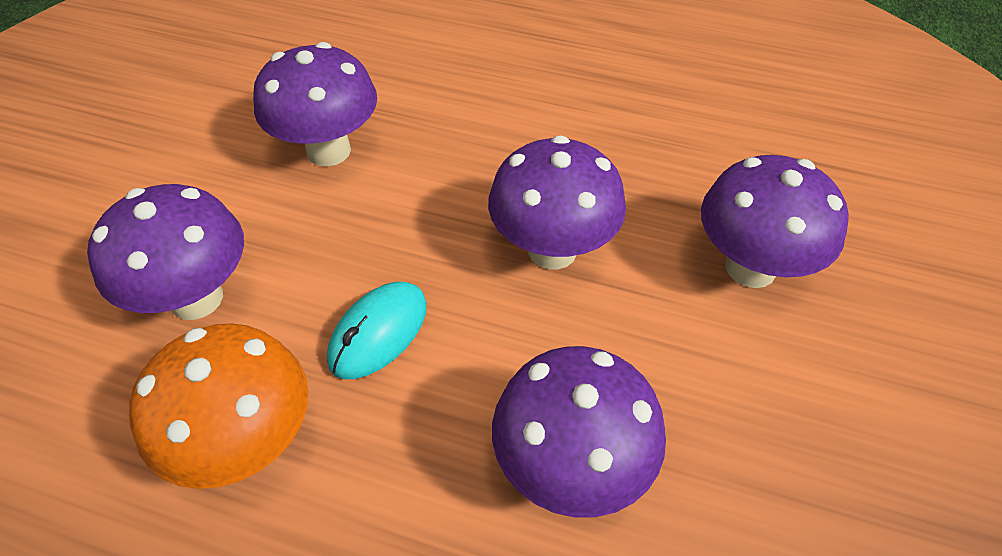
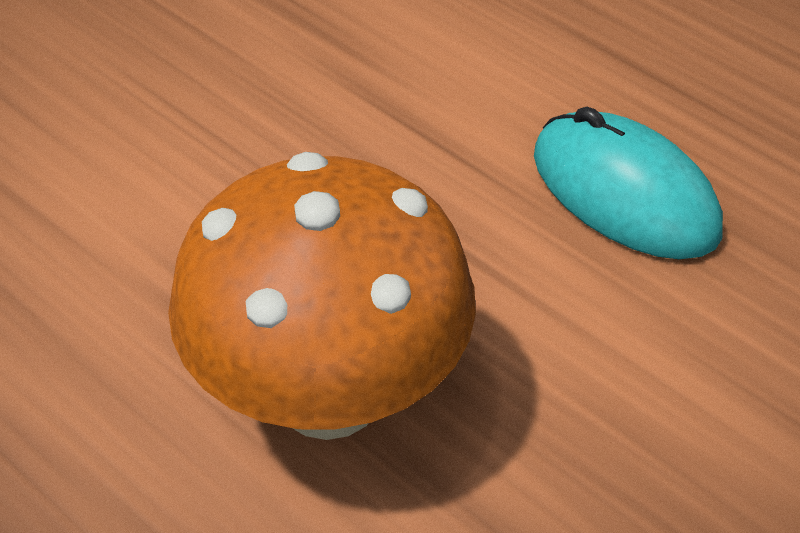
purple mushroom: 5 -> 0

